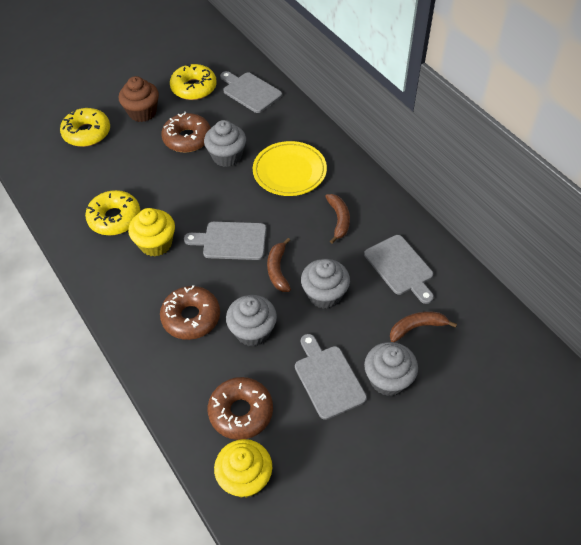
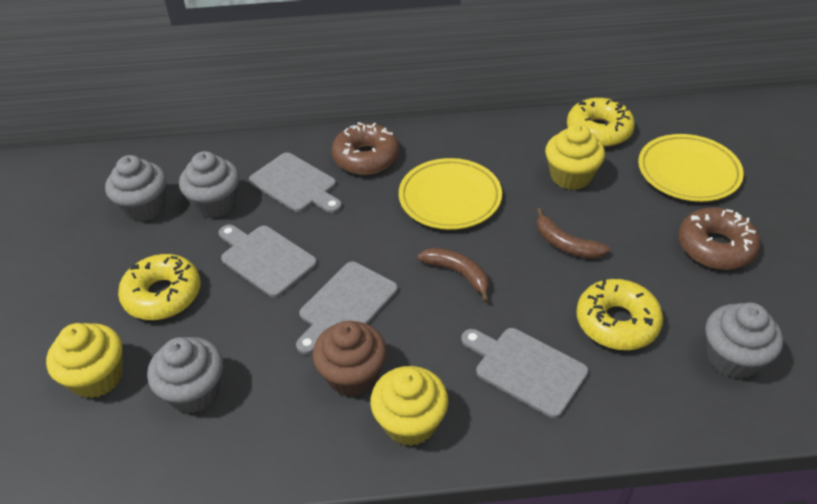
brown banana: 3 -> 2
brown donut: 3 -> 2
yellow cupcake: 2 -> 3
yellow plate: 1 -> 2

